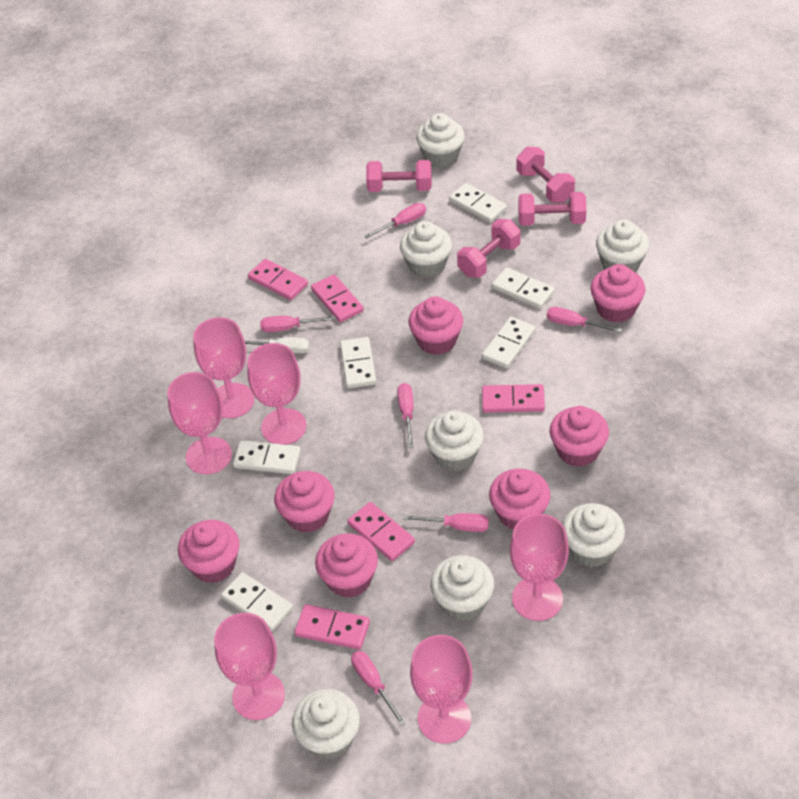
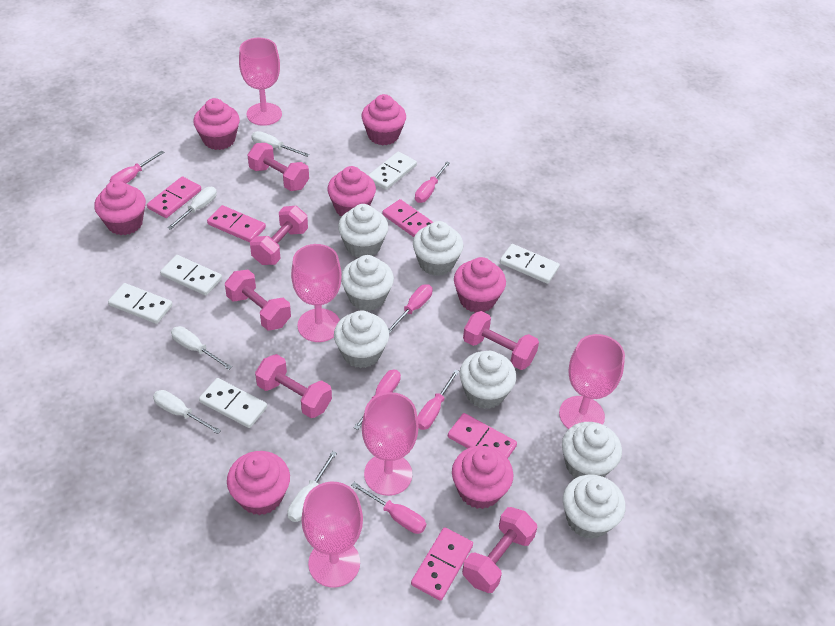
pink dumbbell: 4 -> 6
pink goblet: 6 -> 5
white domino: 6 -> 5
white screwdriver: 1 -> 5

